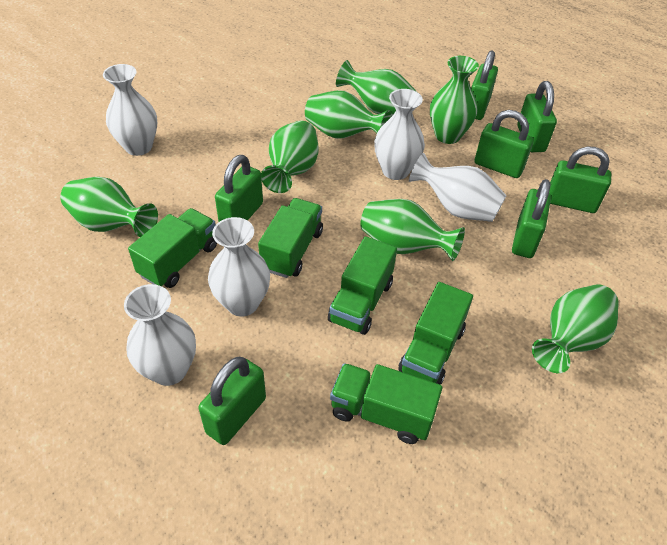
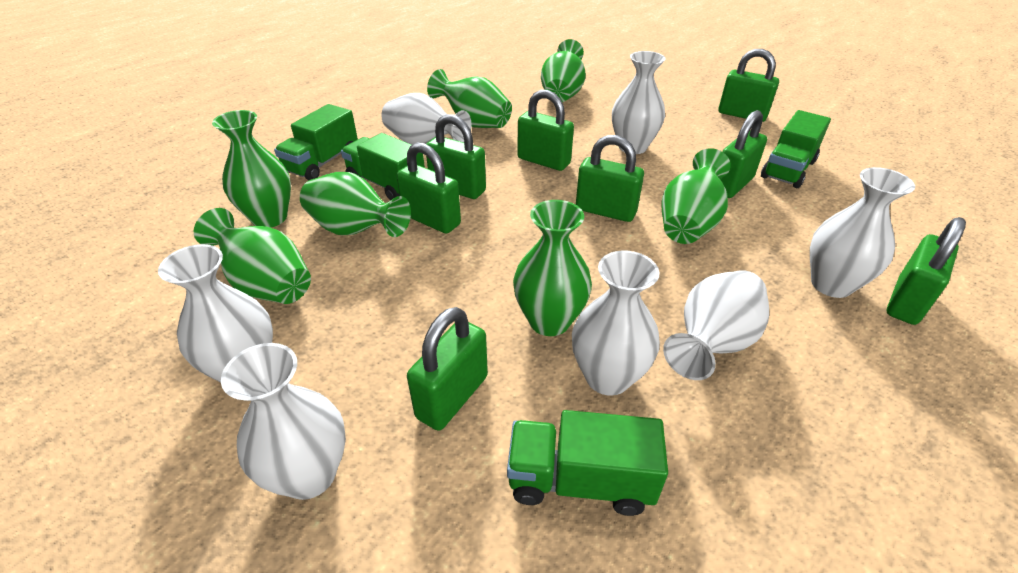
green padlock: 7 -> 8
green truck: 5 -> 4
white vase: 5 -> 7

